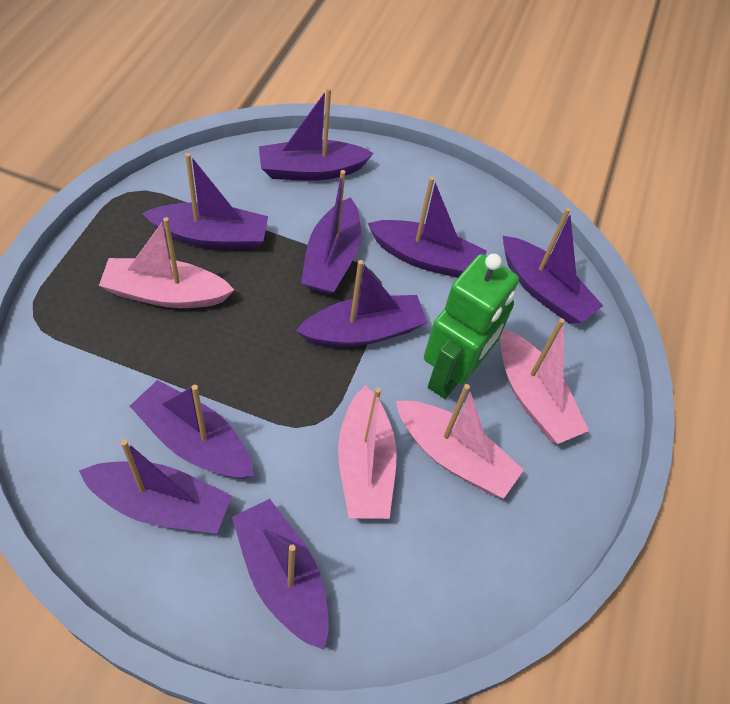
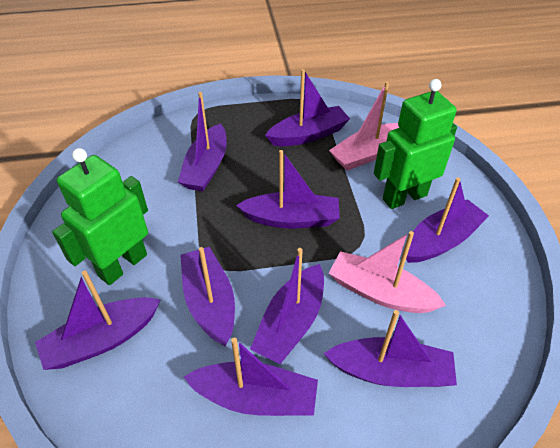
green robot: 1 -> 2
pink boat: 4 -> 2

